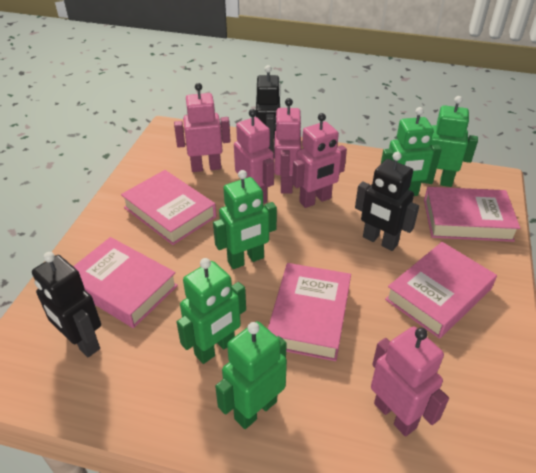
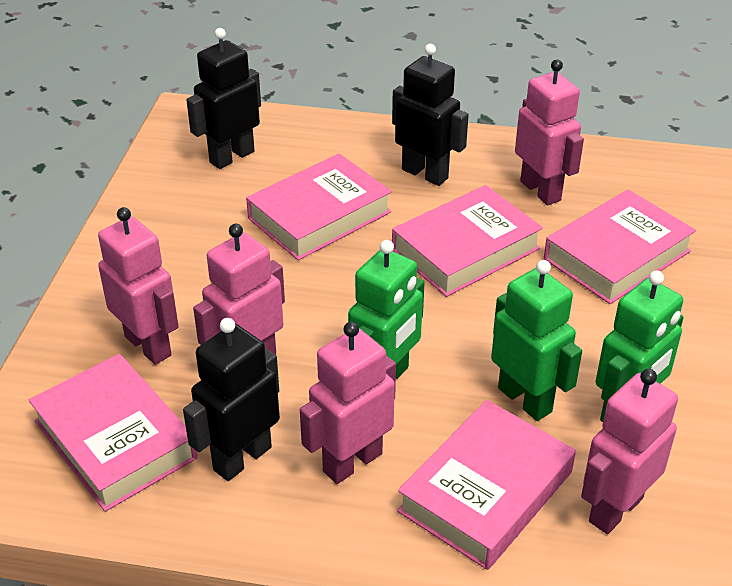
green robot: 5 -> 3

